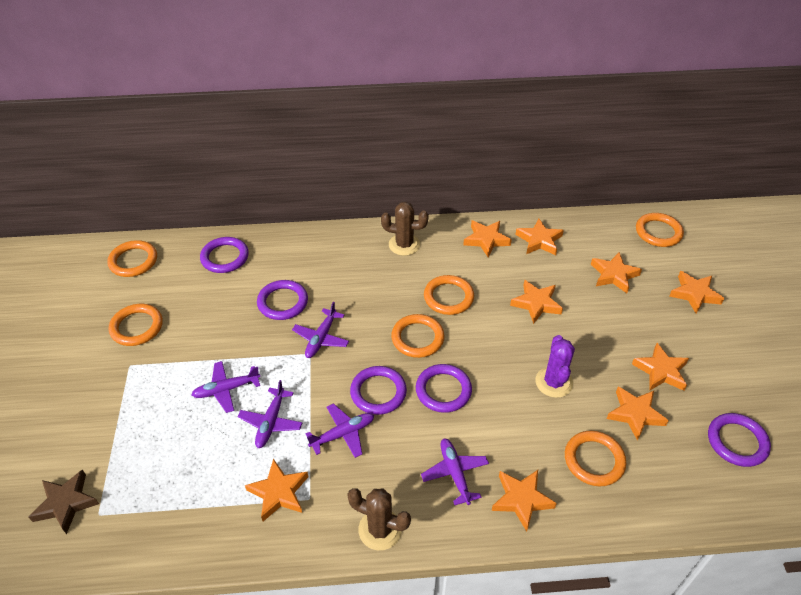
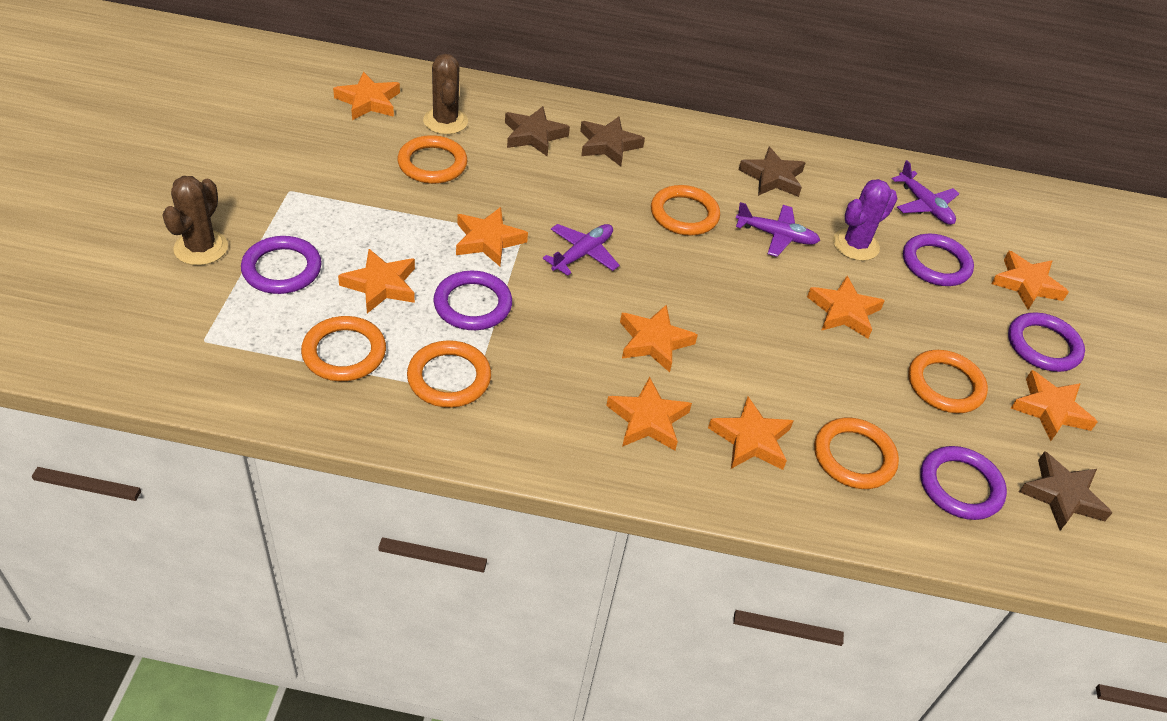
brown star: 1 -> 4
purple plane: 5 -> 3

